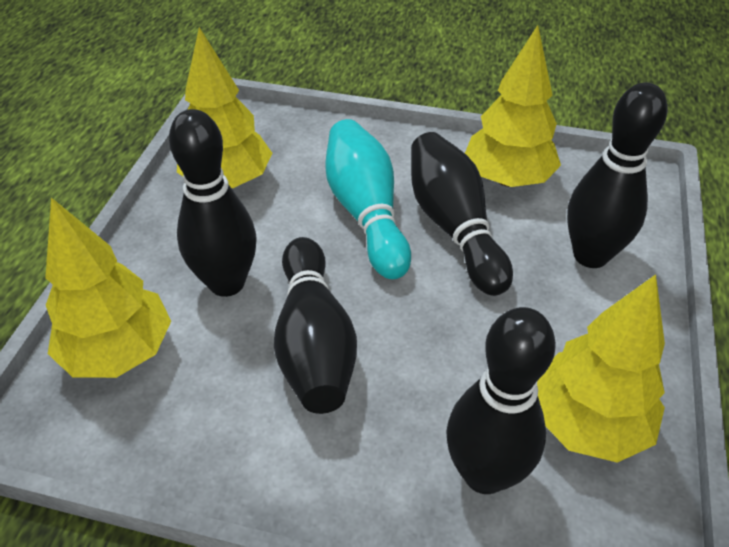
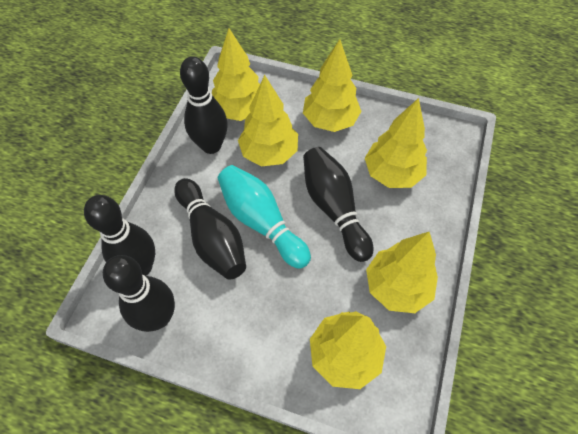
yellow tree: 4 -> 6

